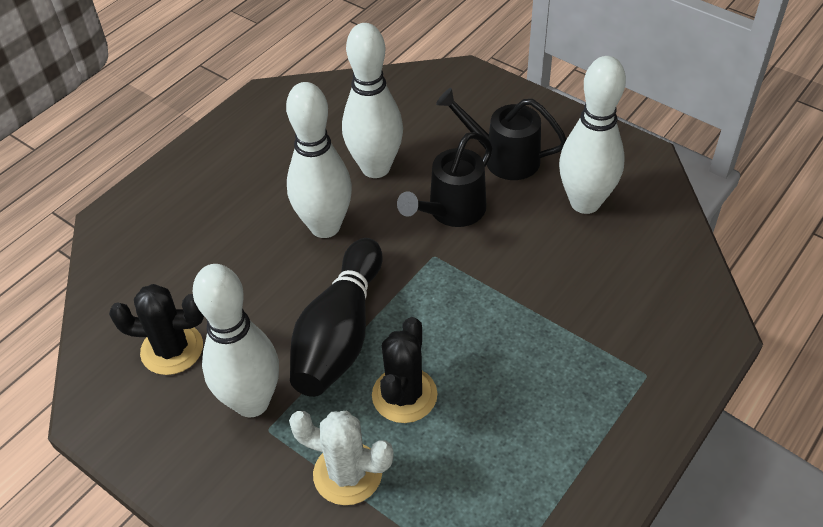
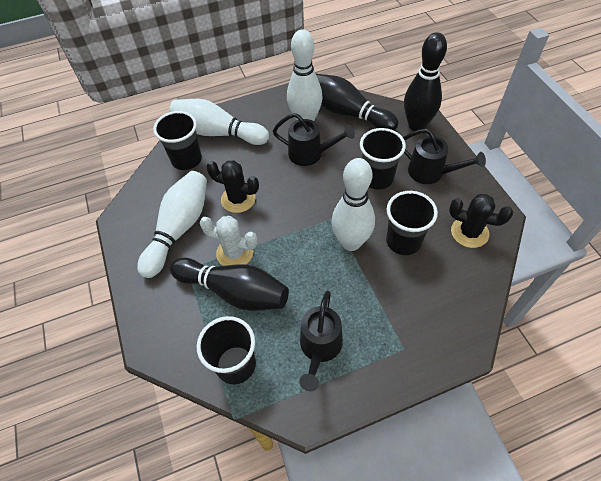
black bowling pin: 1 -> 3
black cup: 0 -> 4
black watering can: 2 -> 3

